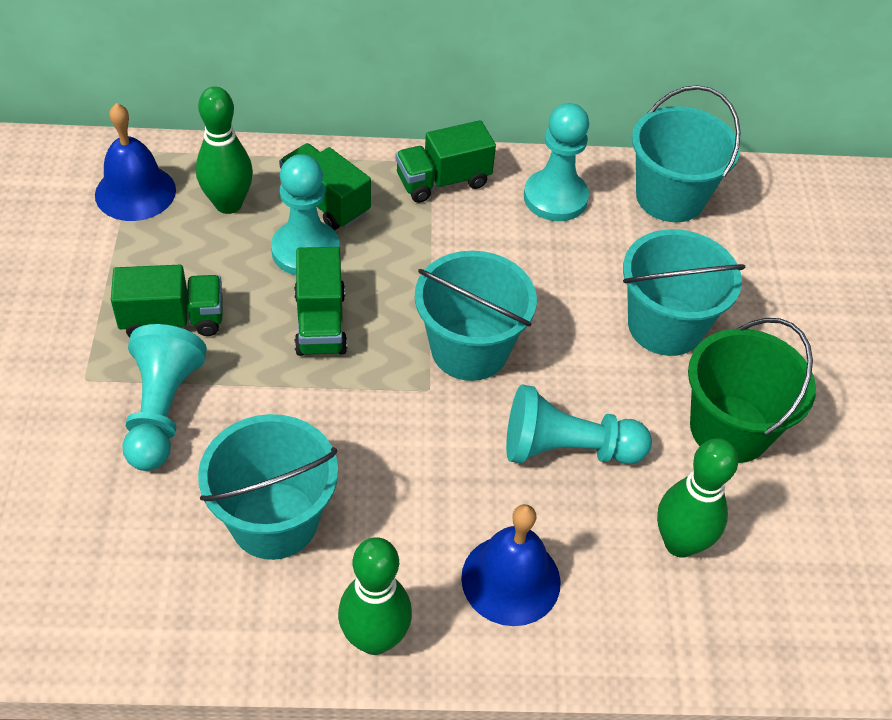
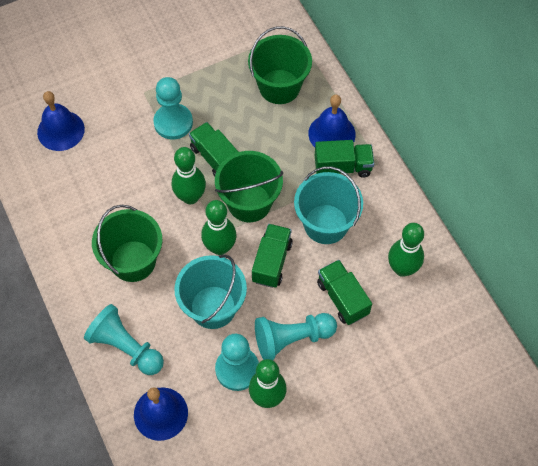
blue bell: 2 -> 3
green bowling pin: 3 -> 4
green bucket: 1 -> 3
turquoise bucket: 4 -> 2

